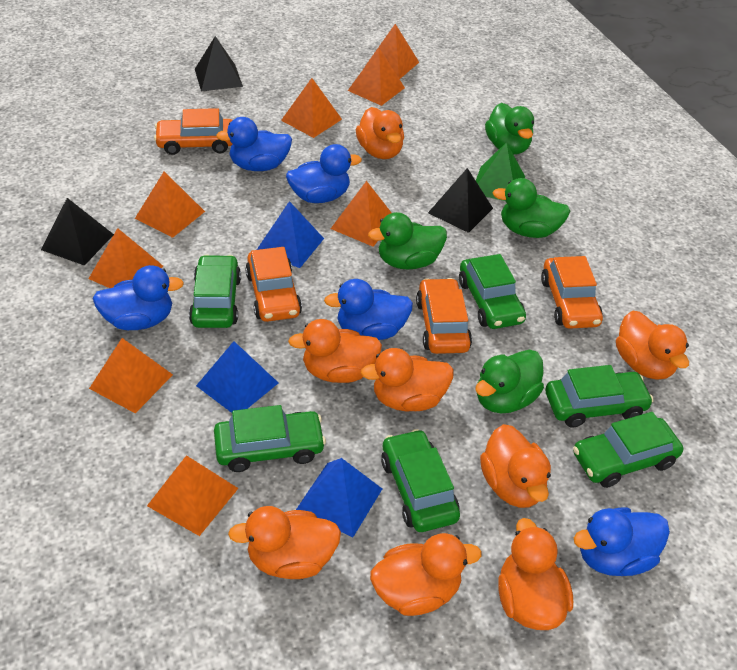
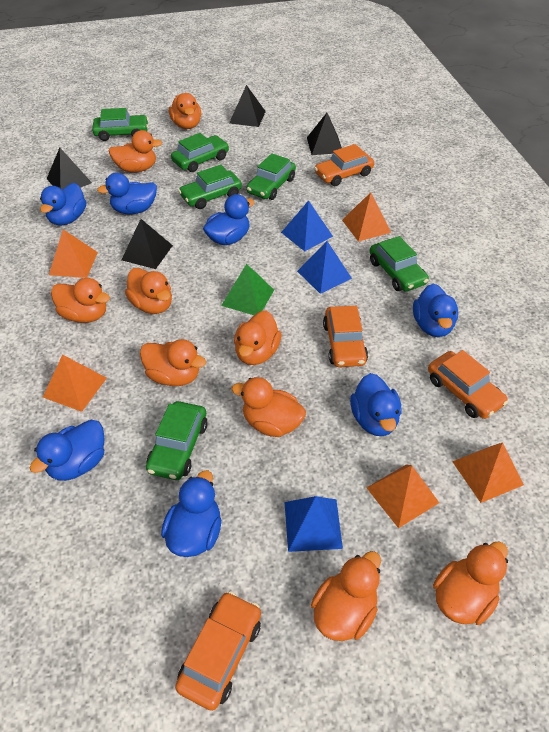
black pyramid: 3 -> 4
blue duck: 5 -> 7
green duck: 4 -> 0
orange duck: 8 -> 9
orange pyramid: 8 -> 5

